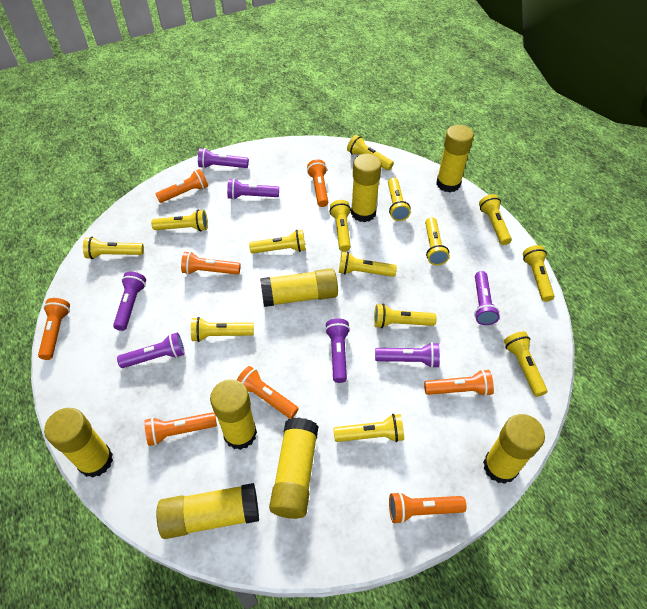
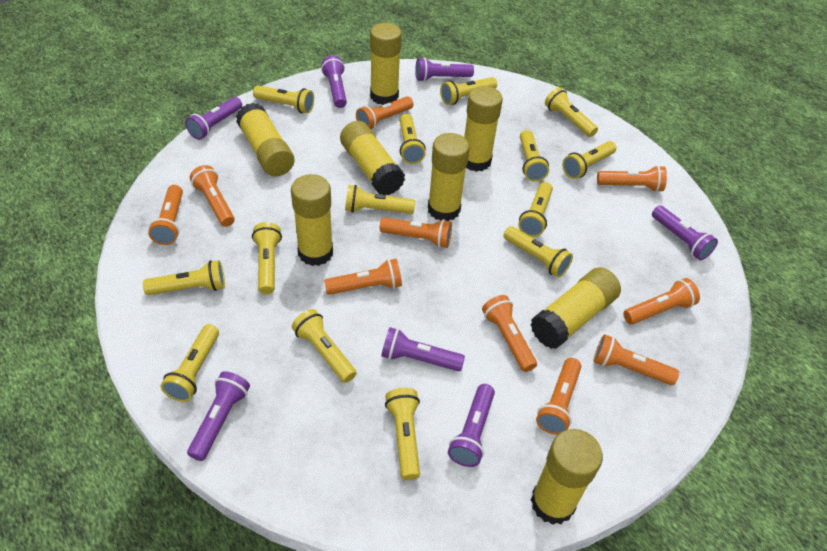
orange flashlight: 8 -> 10

